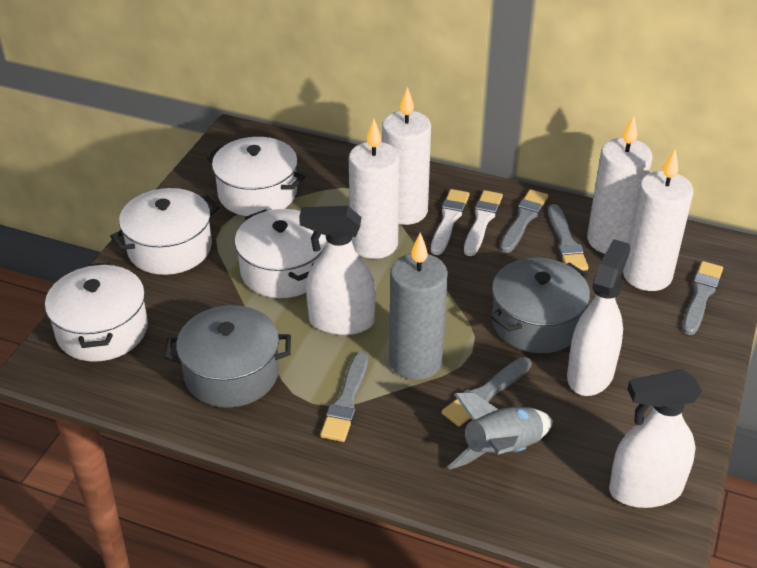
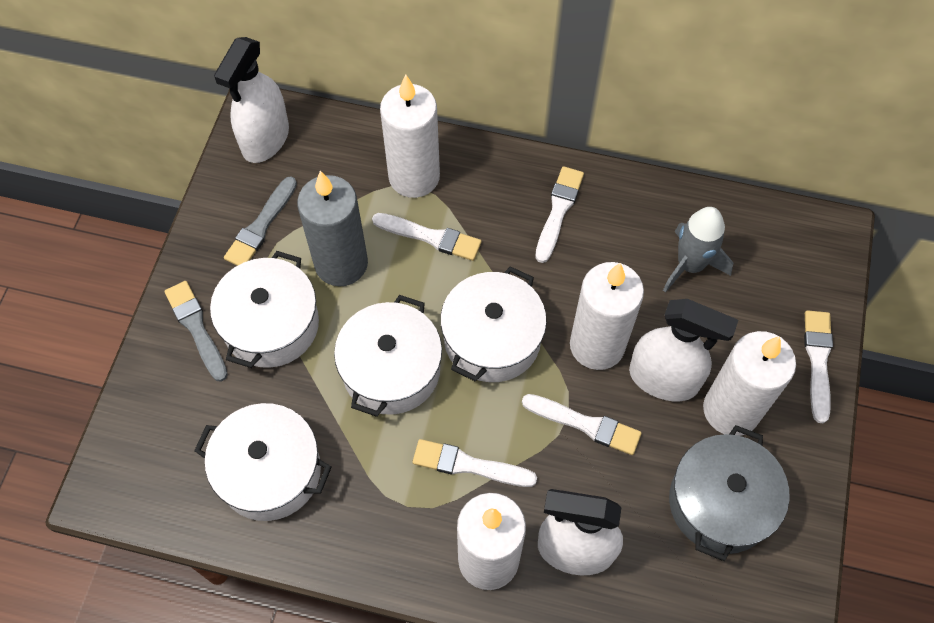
grey brush: 5 -> 2
grey pot: 2 -> 1
white brush: 2 -> 5

